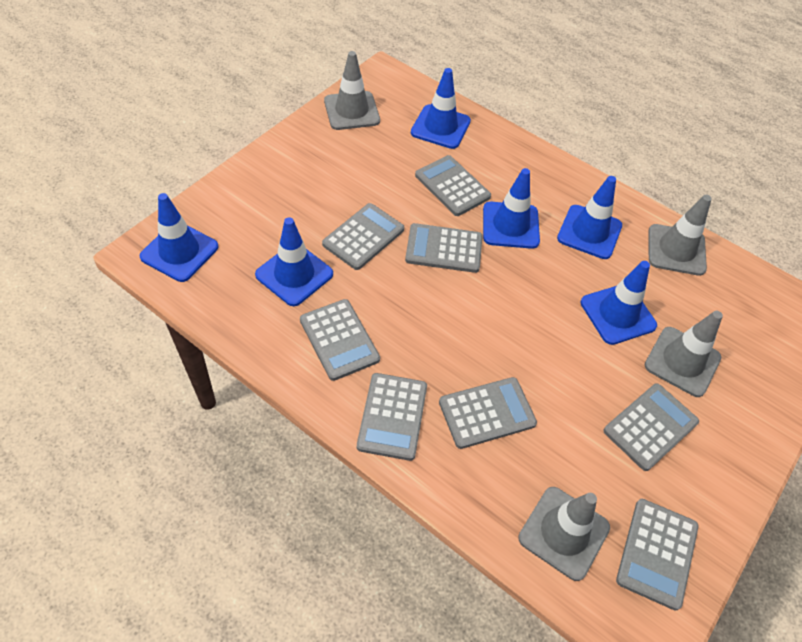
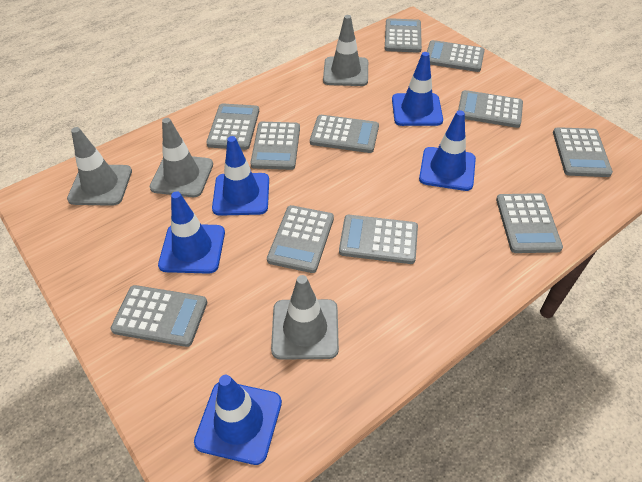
blue traffic cone: 6 -> 5
grey calculator: 8 -> 11

